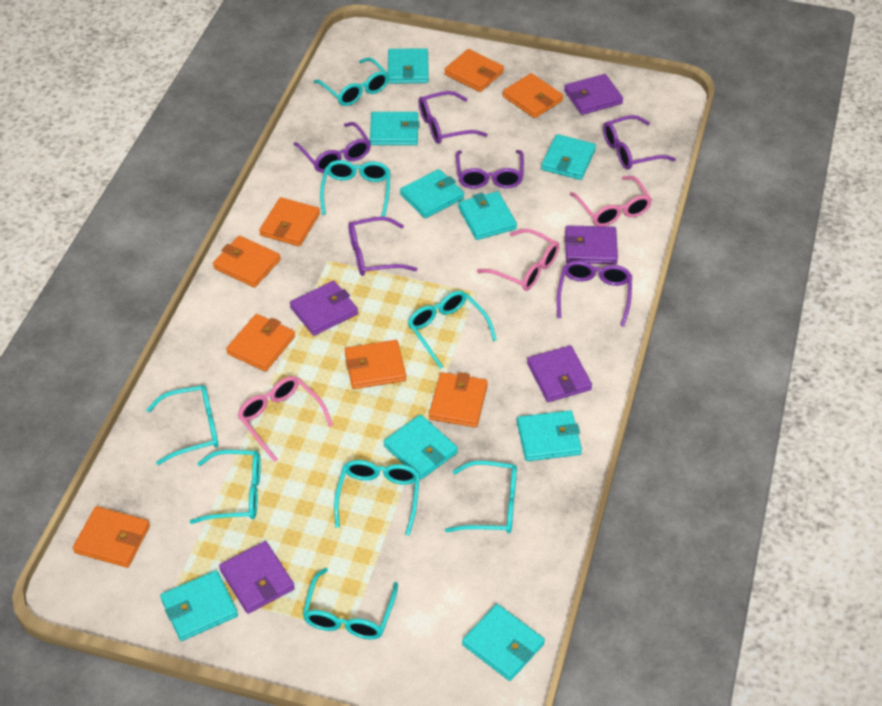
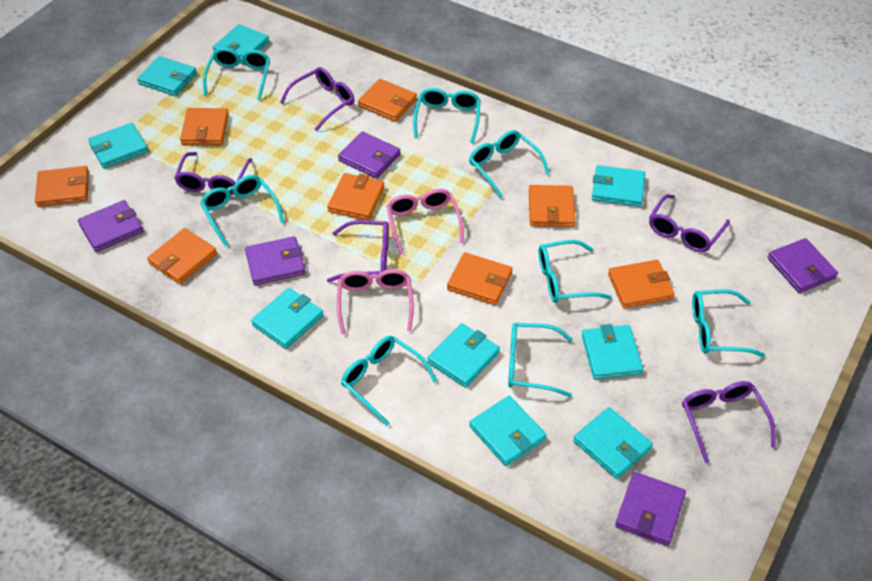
pink glasses: 3 -> 2
purple glasses: 6 -> 5

